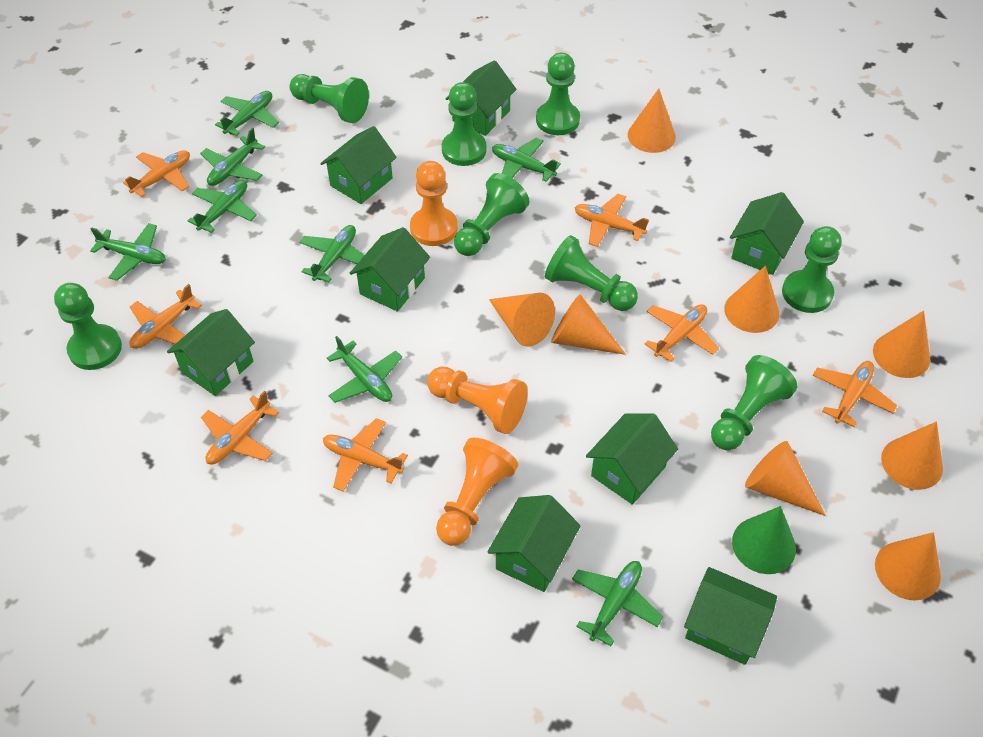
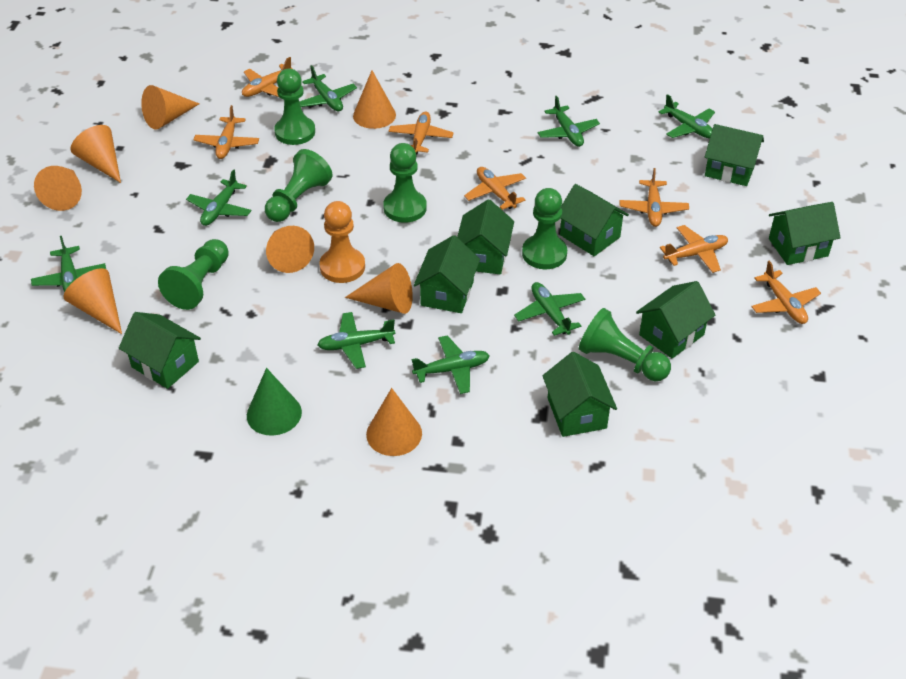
green pawn: 8 -> 6
orange pawn: 3 -> 1

